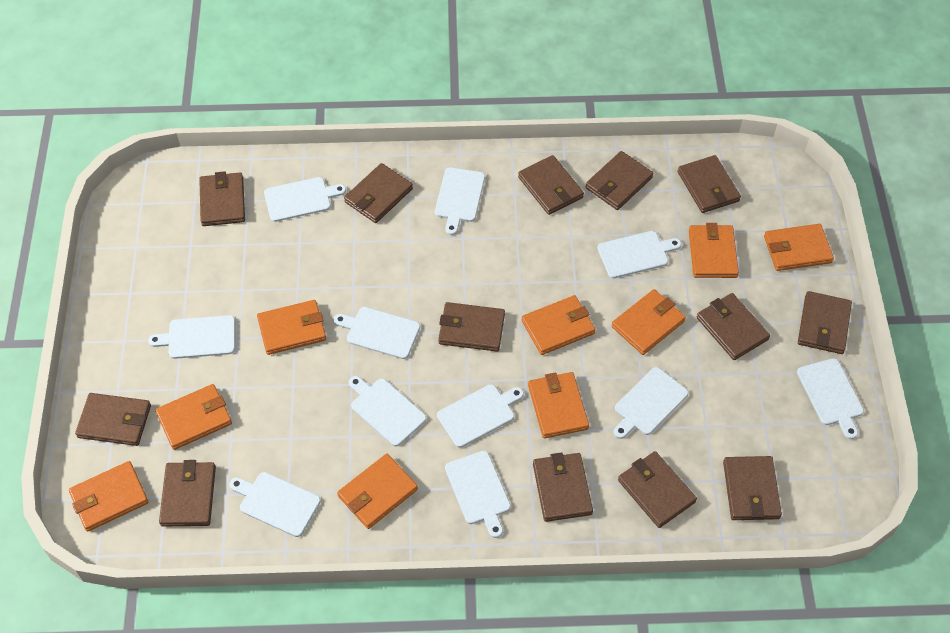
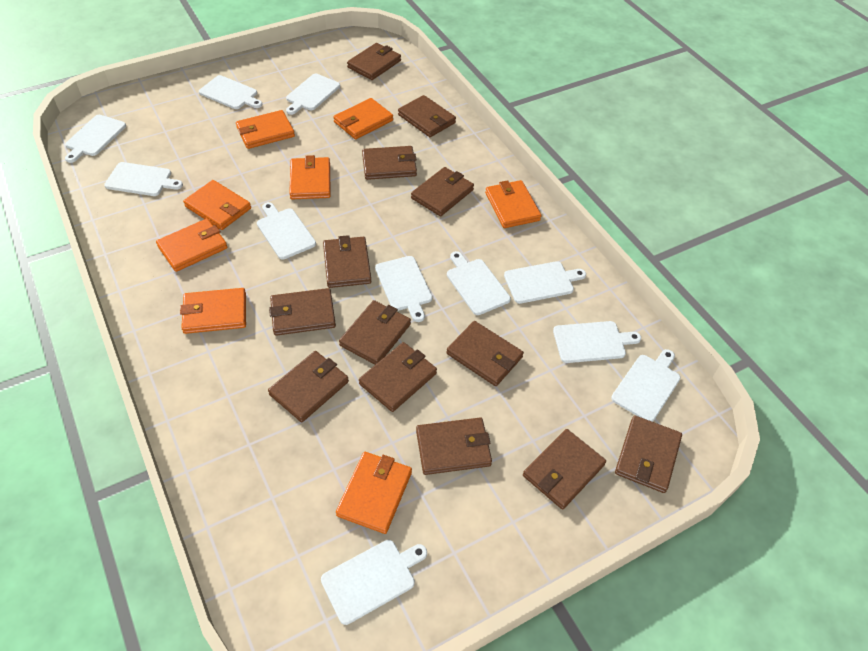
orange wallet: 9 -> 8

